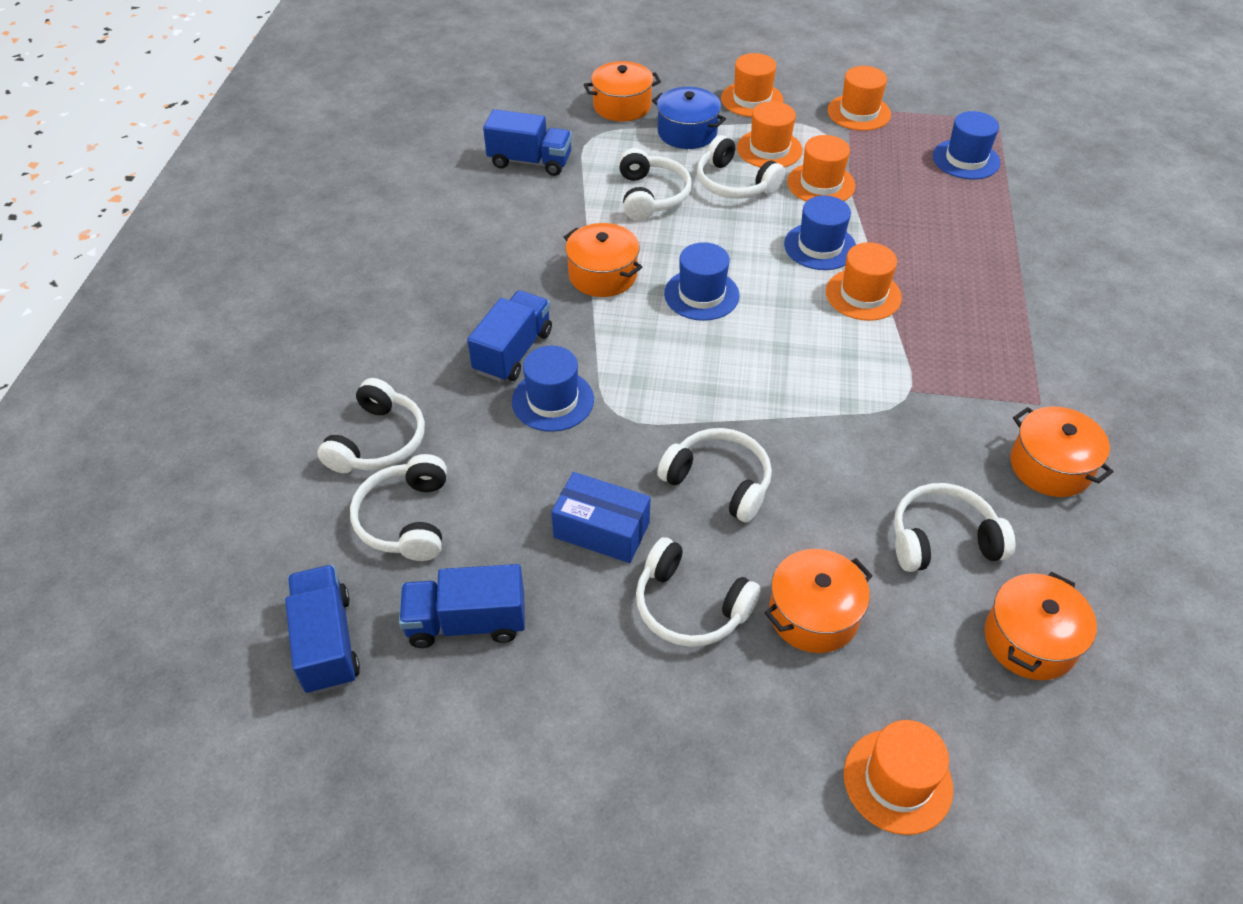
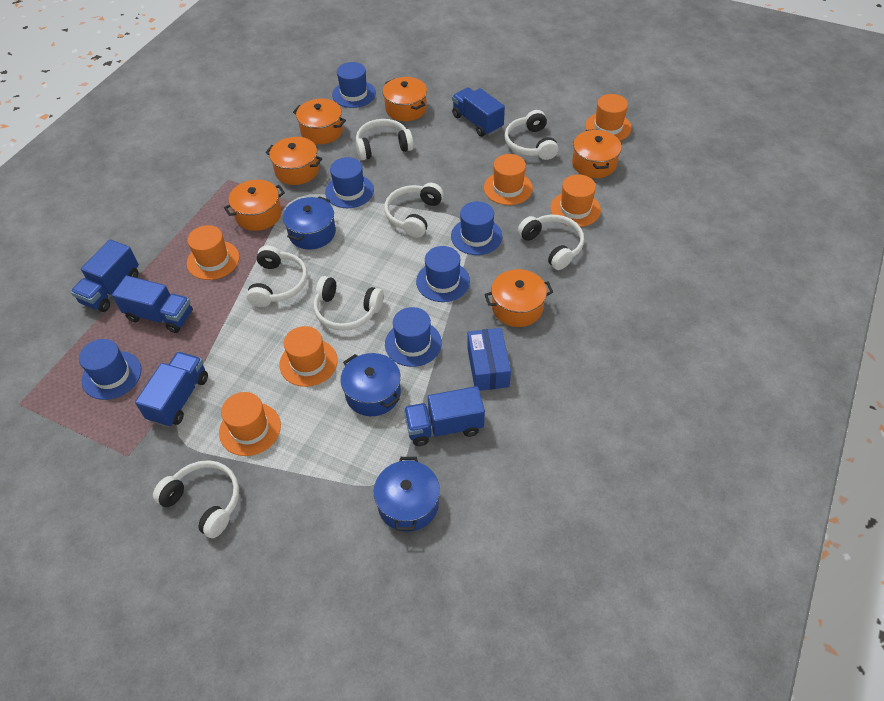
blue hat: 4 -> 6
blue pot: 1 -> 3
blue truck: 4 -> 5
orange pot: 5 -> 6

